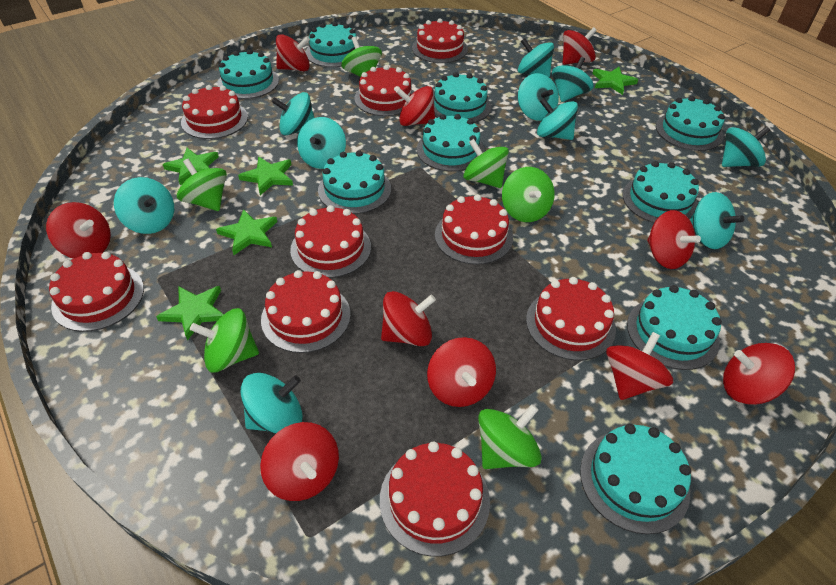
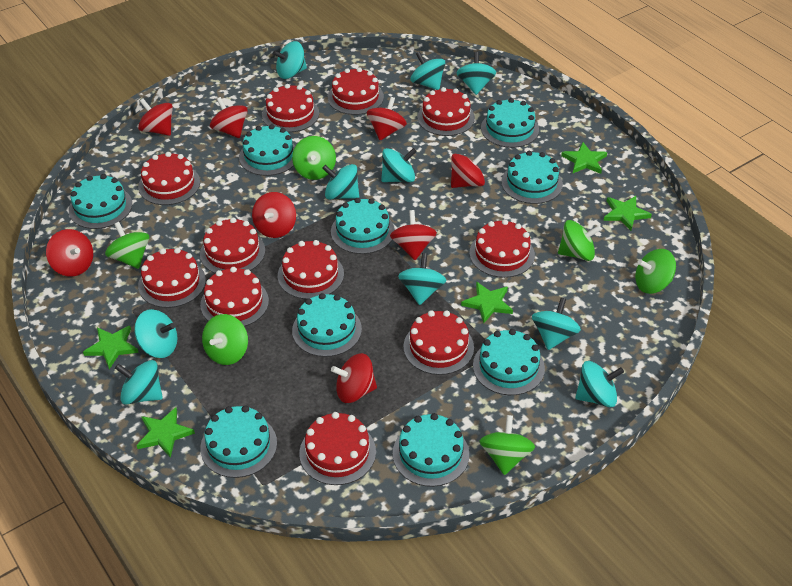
red cake: 9 -> 11
red spinning top: 10 -> 8

